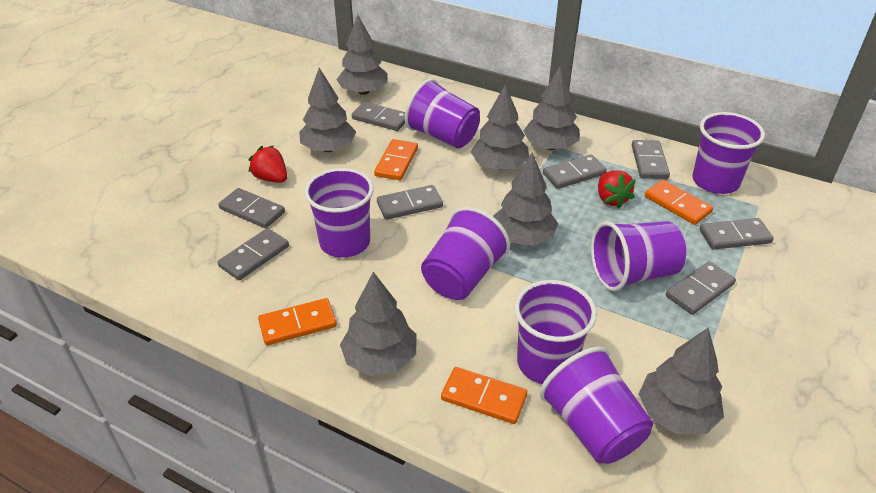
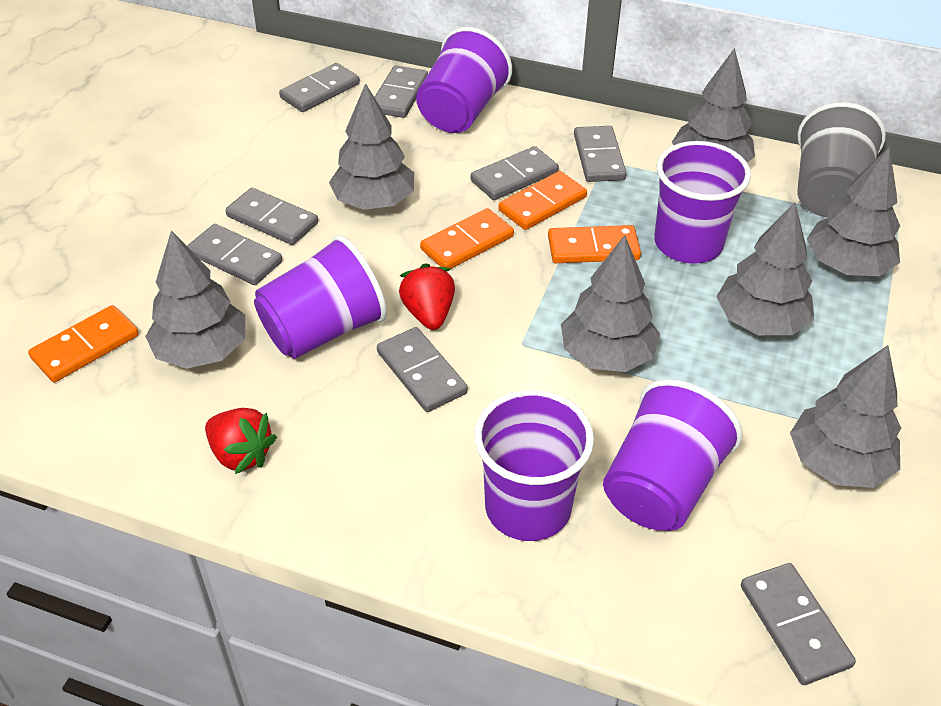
grey cup: 0 -> 1
purple cup: 7 -> 5

